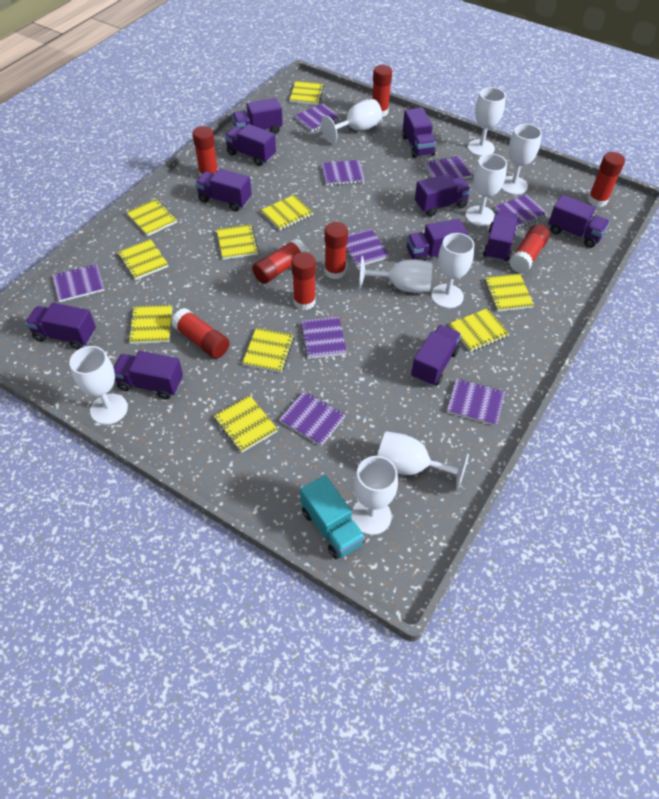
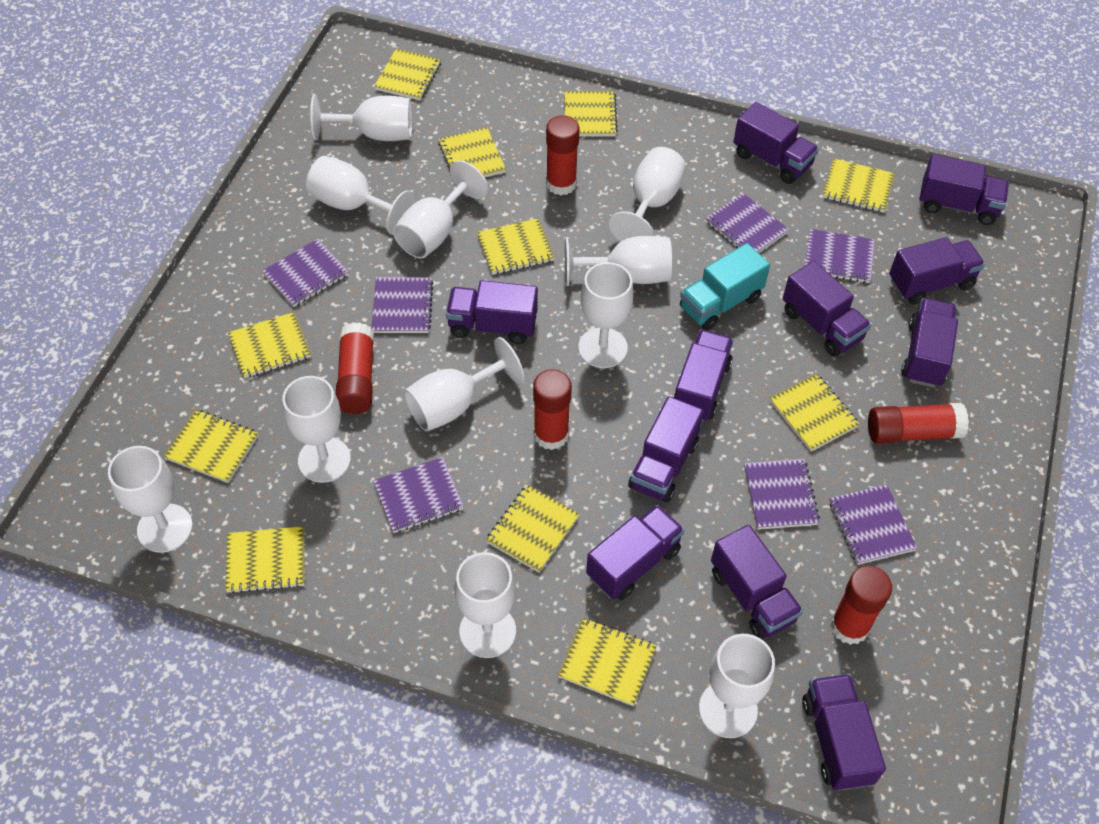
purple notebook: 9 -> 7
red glue stick: 8 -> 5
white goblet: 9 -> 11
yellow notebook: 10 -> 11

